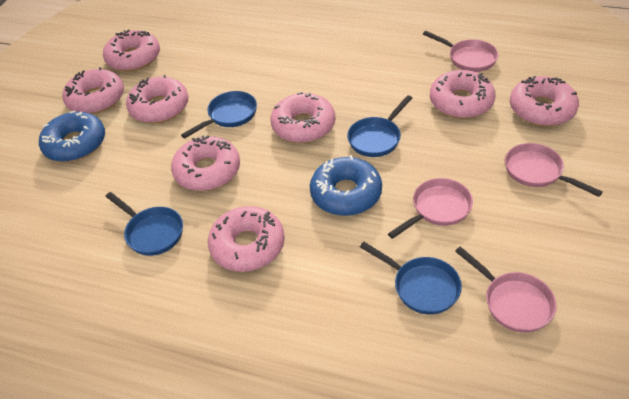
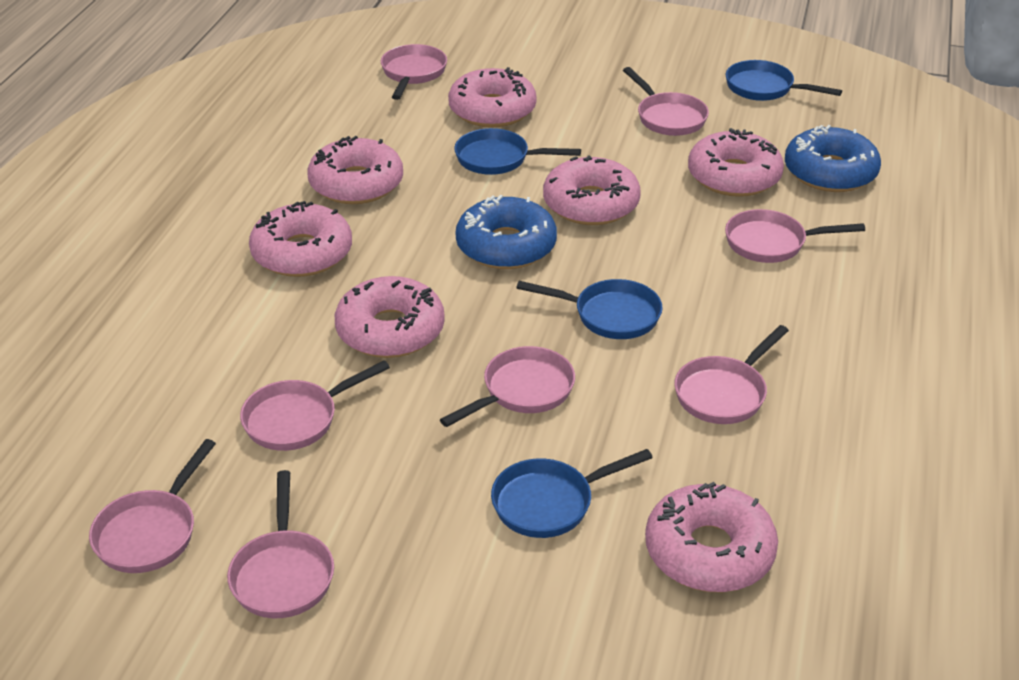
pink donut: 8 -> 7
pink pan: 4 -> 8

